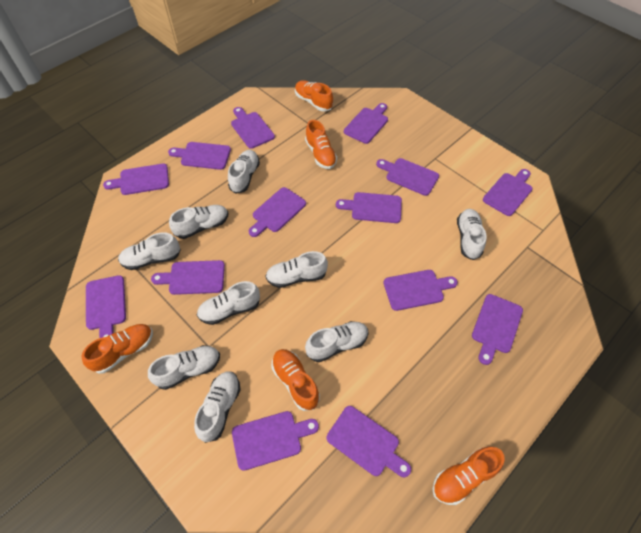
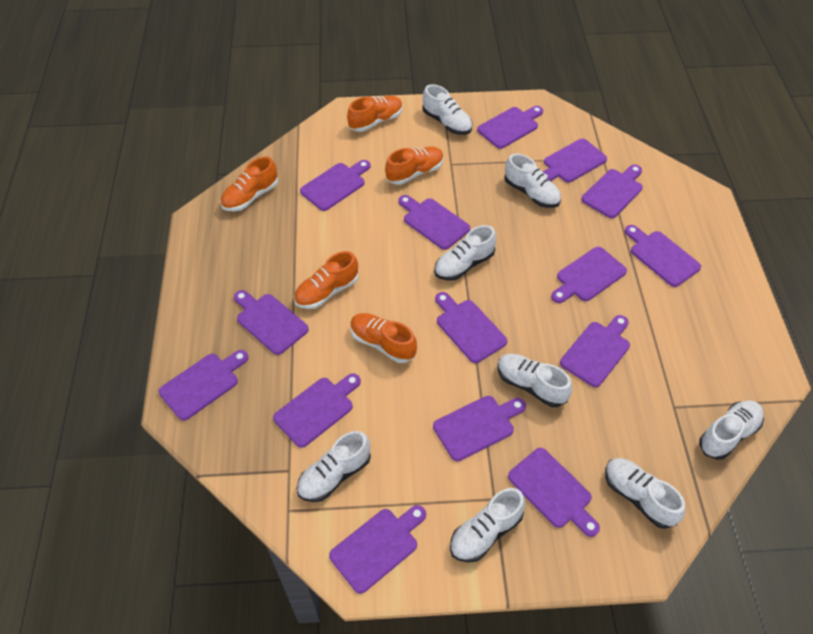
purple cutting board: 14 -> 15
white shoe: 9 -> 8

